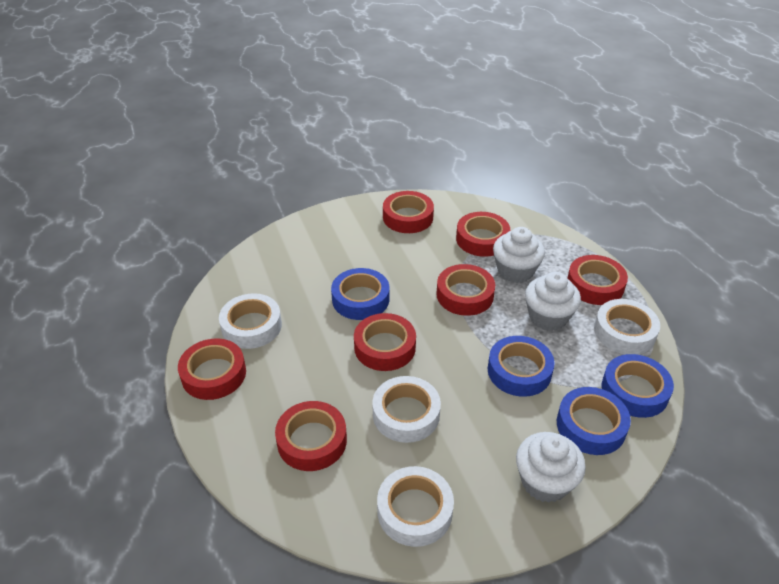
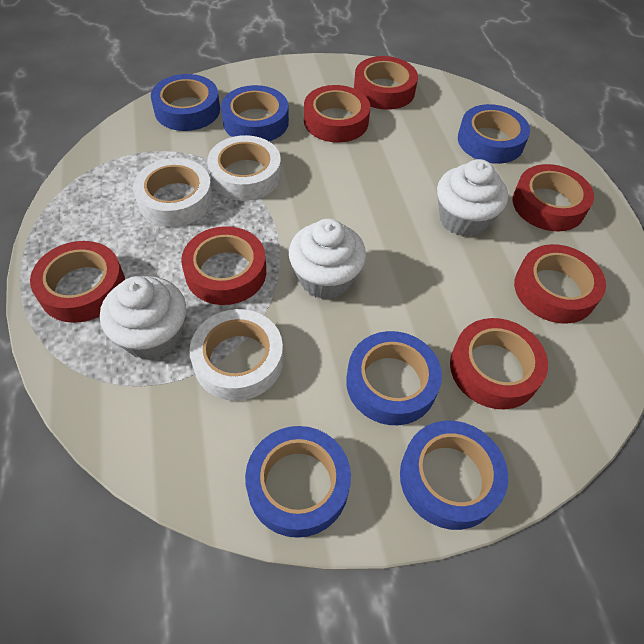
blue tape: 4 -> 6
white tape: 4 -> 3

